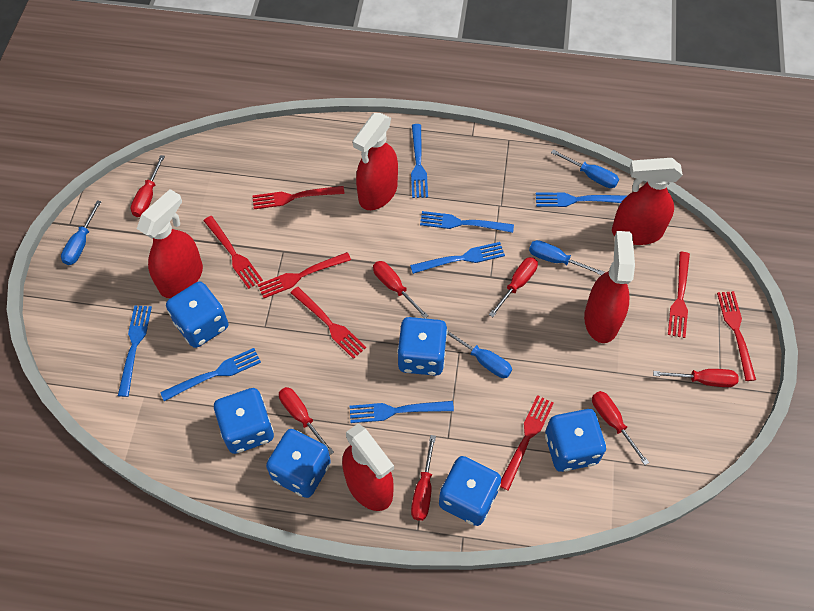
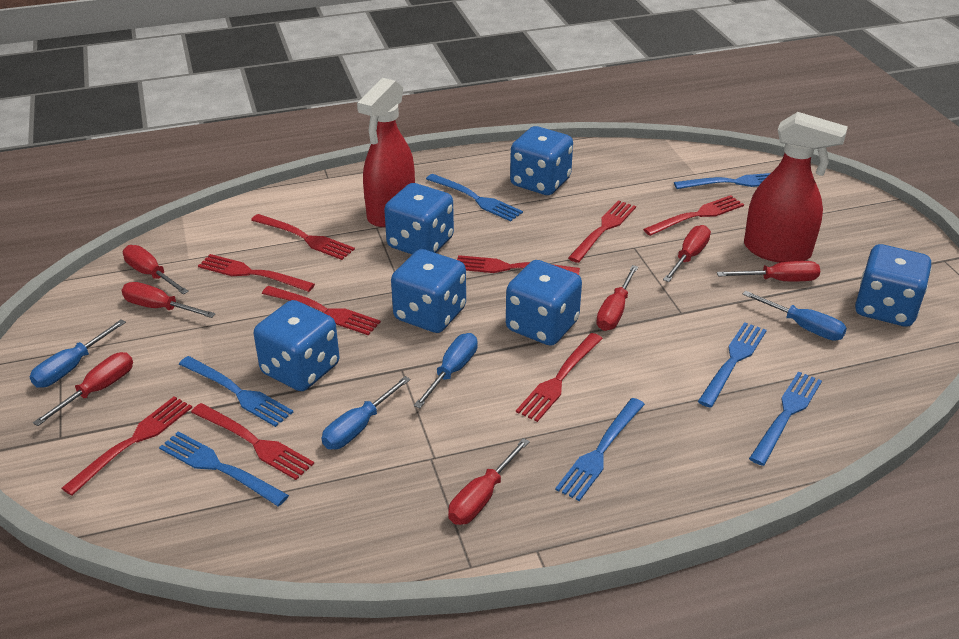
red fork: 7 -> 9
red spray bottle: 5 -> 2

